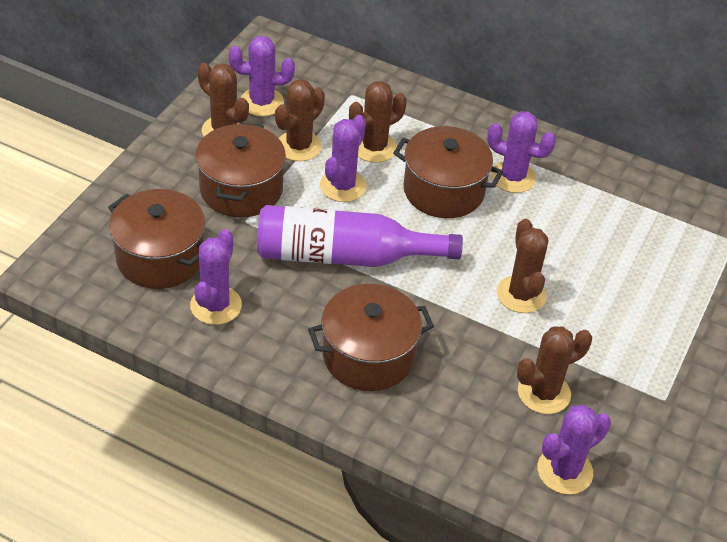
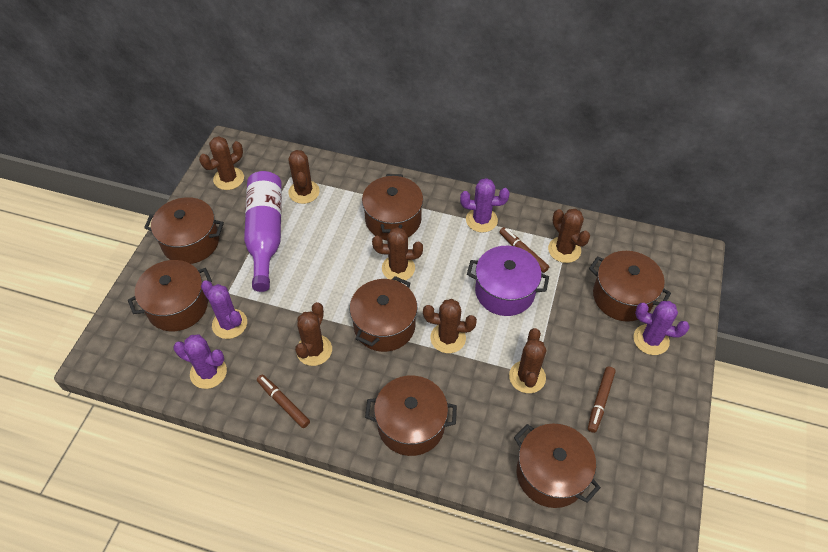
brown cactus: 5 -> 7
brown marker: 0 -> 3
brown pot: 4 -> 7
purple cactus: 5 -> 4
purple pot: 0 -> 1

